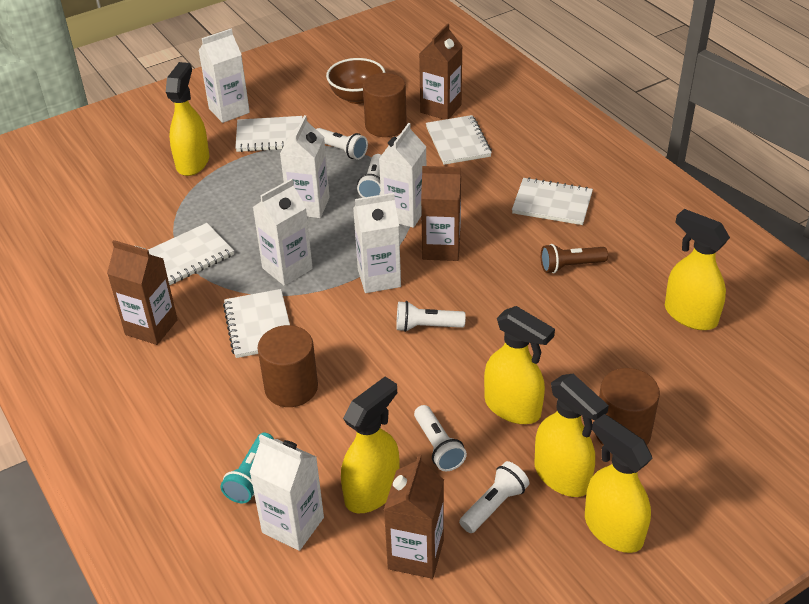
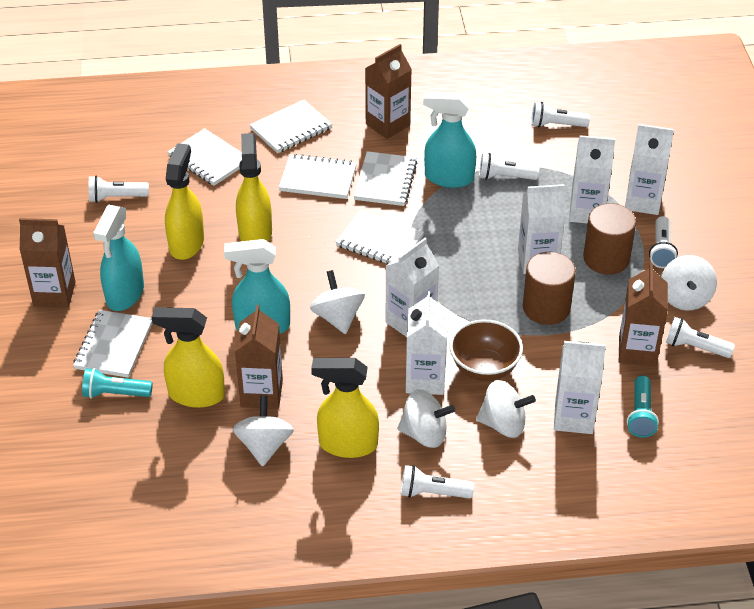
brown cylinder: 3 -> 2
brown flashlight: 1 -> 0
turquoise flashlight: 1 -> 2
turquoise spray bottle: 0 -> 3
white flashlight: 5 -> 6
white notebook: 5 -> 6
white spinning top: 0 -> 5
yellow spray bottle: 6 -> 4

